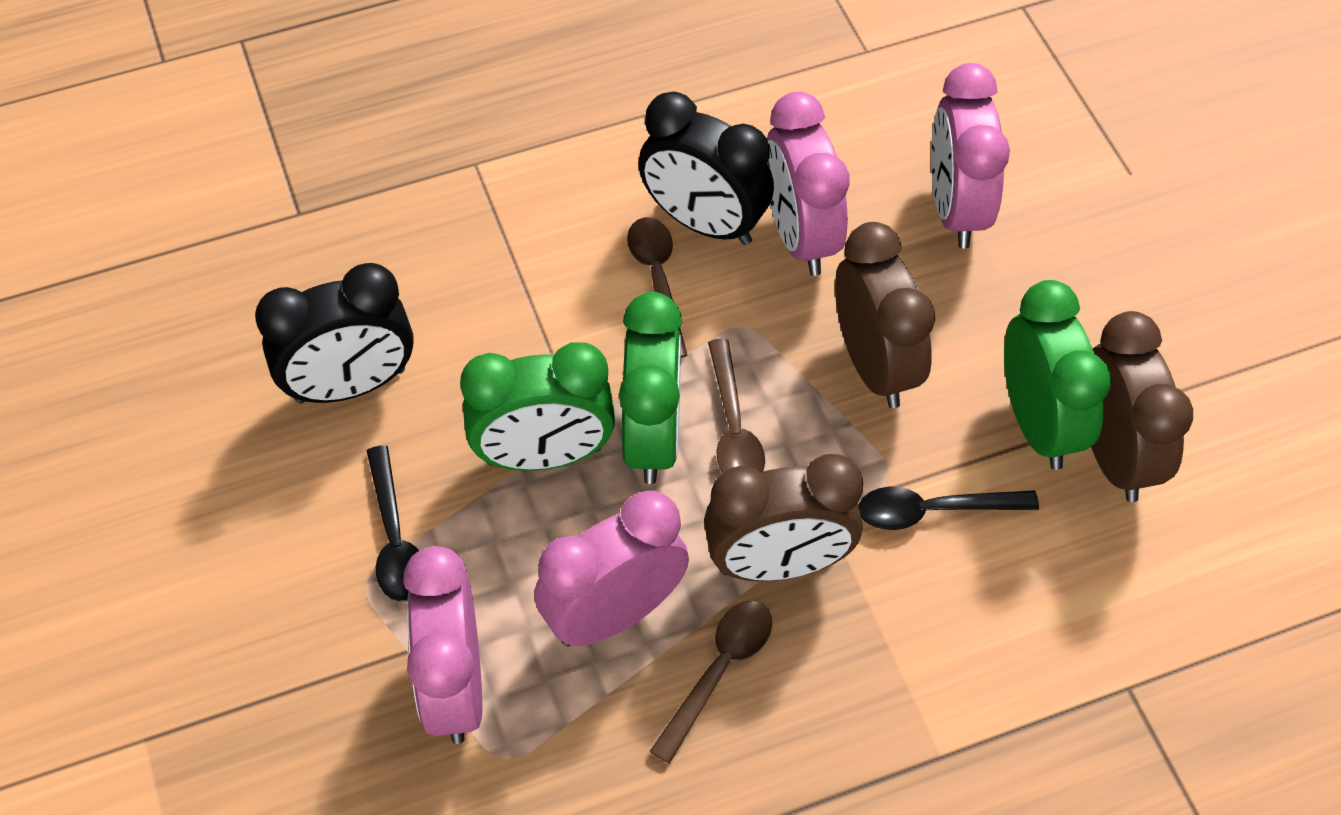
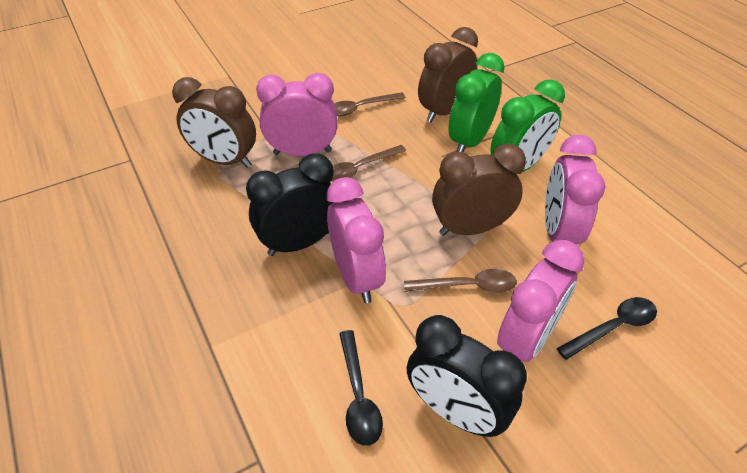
green clock: 3 -> 2

